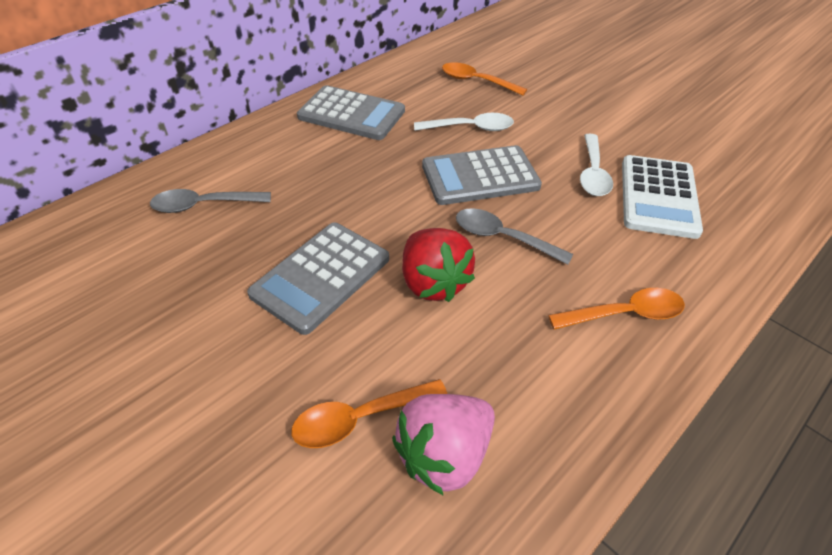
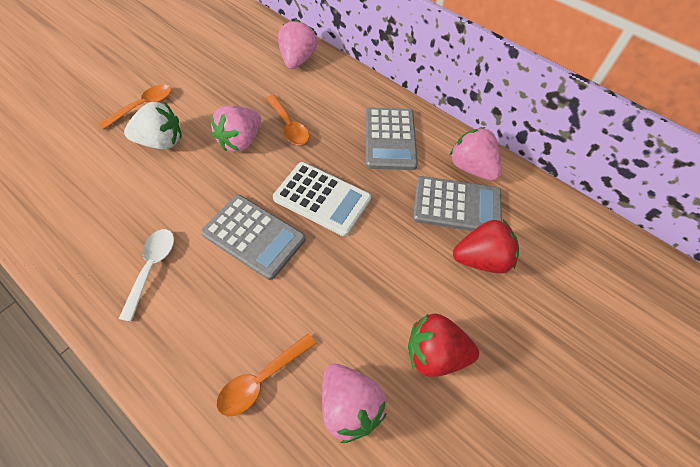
grey spoon: 2 -> 0
pink strawberry: 1 -> 4
red strawberry: 1 -> 2
white spoon: 2 -> 1
white strawberry: 0 -> 1

